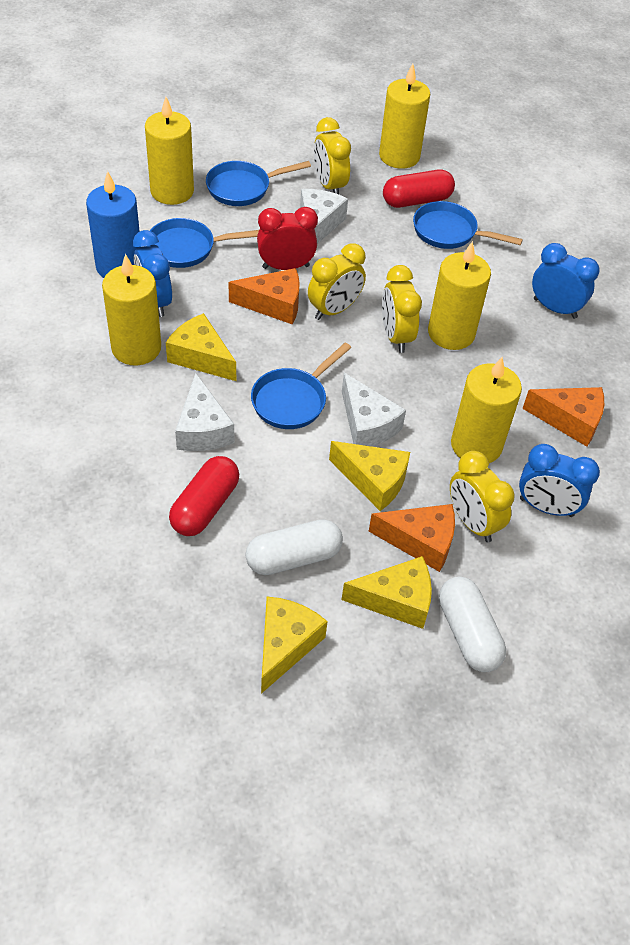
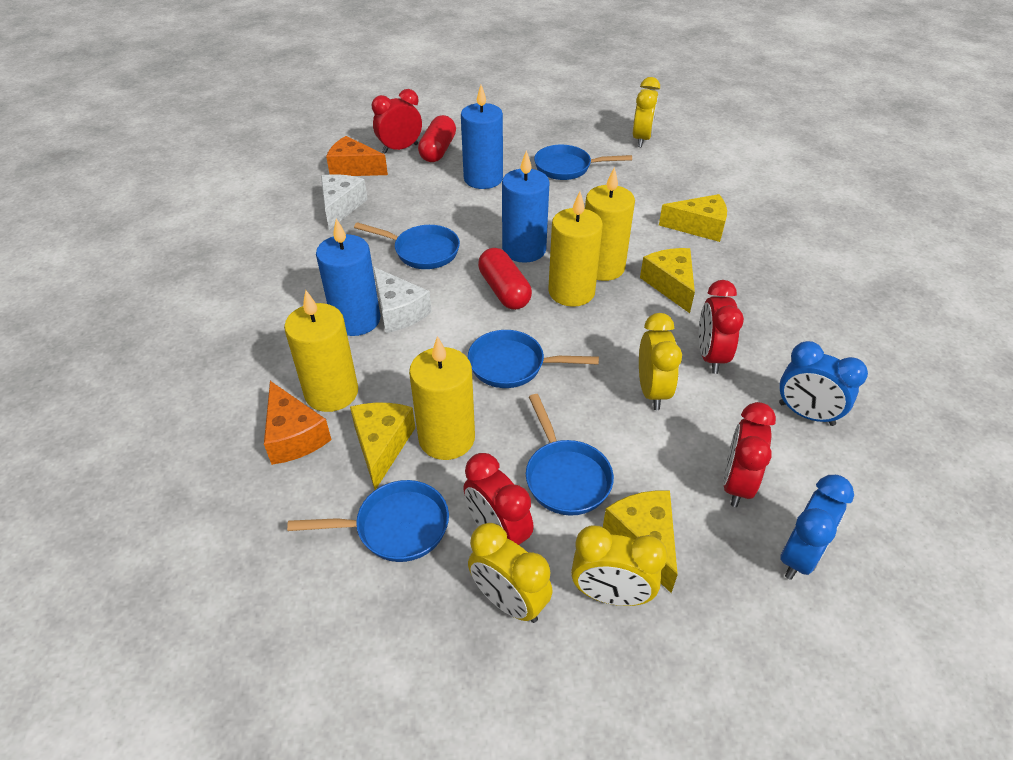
blue candle: 1 -> 3
blue clock: 3 -> 2
blue pan: 4 -> 5
orange cheese: 3 -> 2
red clock: 1 -> 4
white capsule: 2 -> 0
white cheese: 3 -> 2
yellow candle: 5 -> 4

